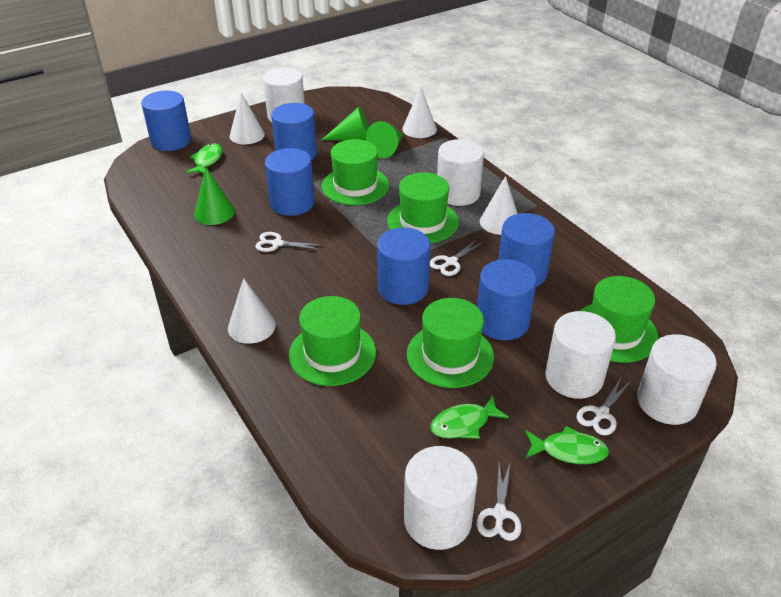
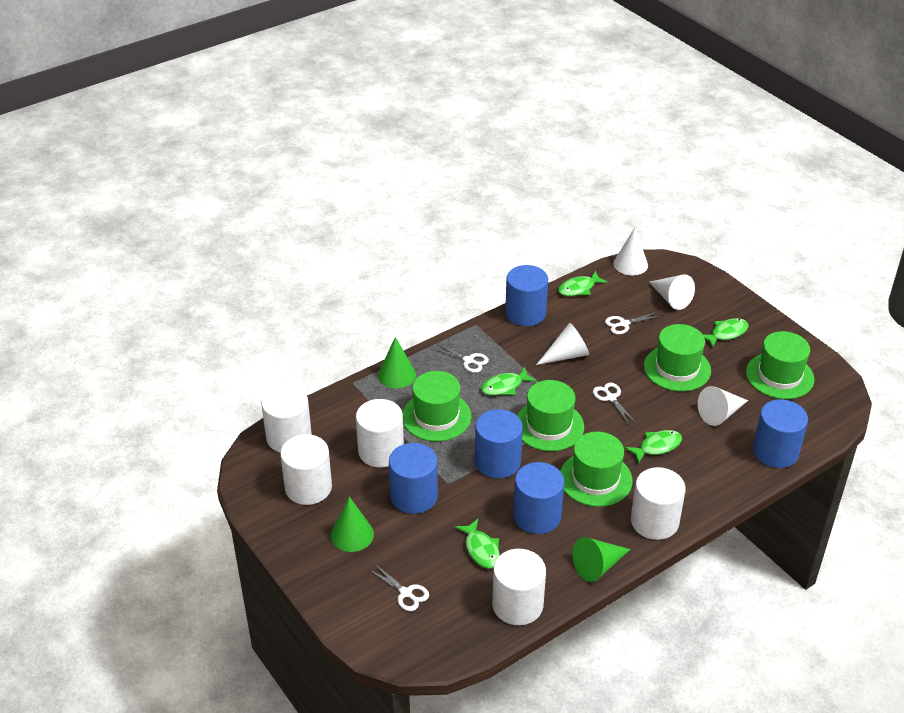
blue cylinder: 6 -> 5
green fish: 3 -> 5

